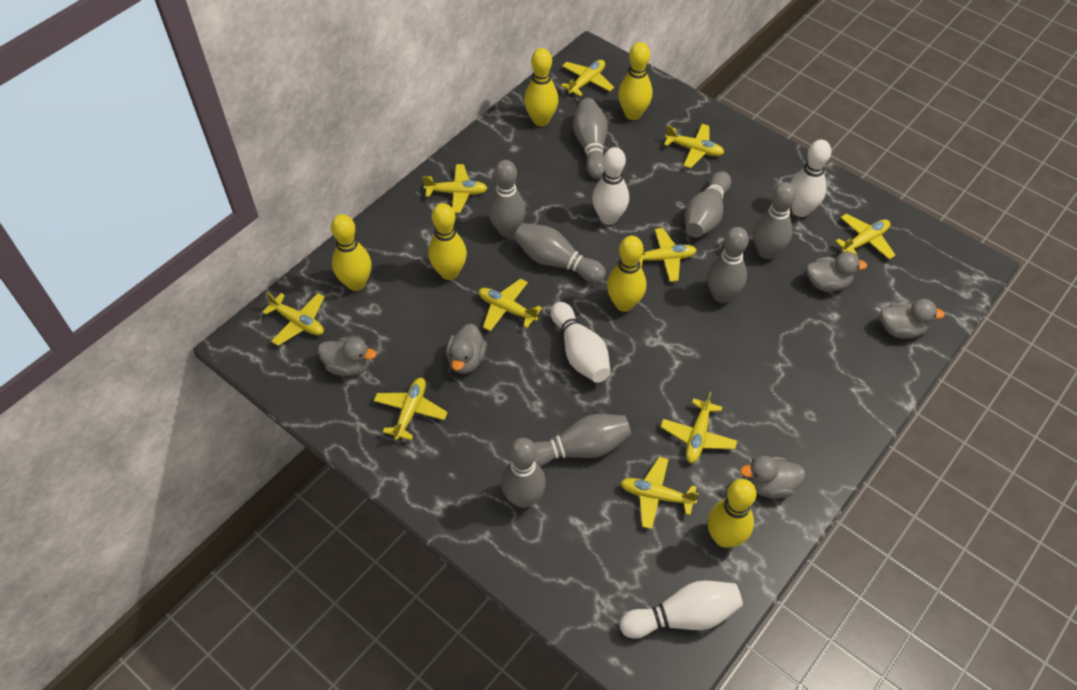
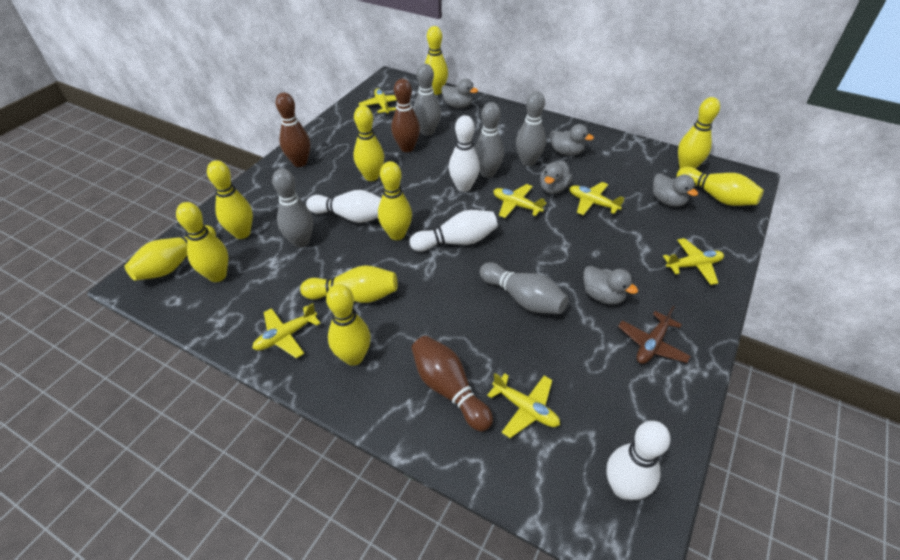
brown bowling pin: 0 -> 3
brown plane: 0 -> 1
grey bowling pin: 8 -> 5
yellow bowling pin: 6 -> 10
yellow plane: 10 -> 6

